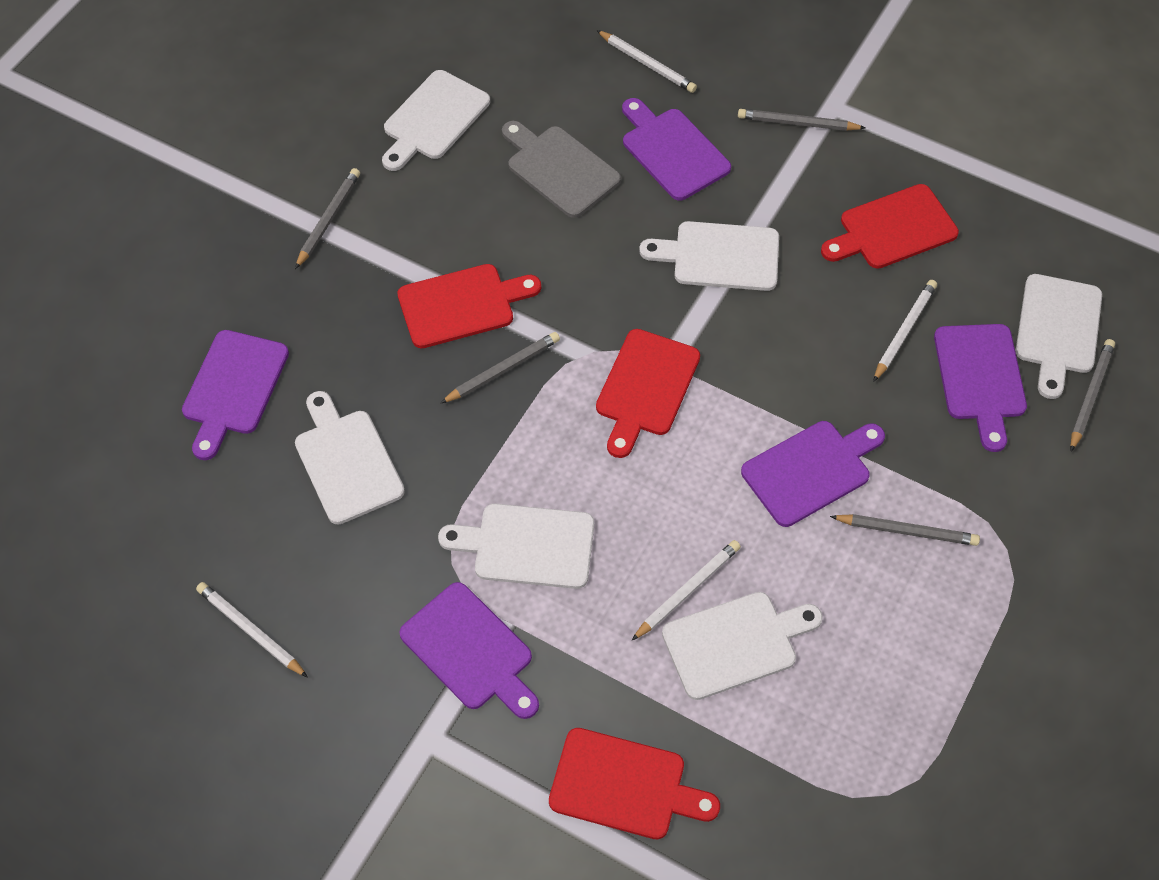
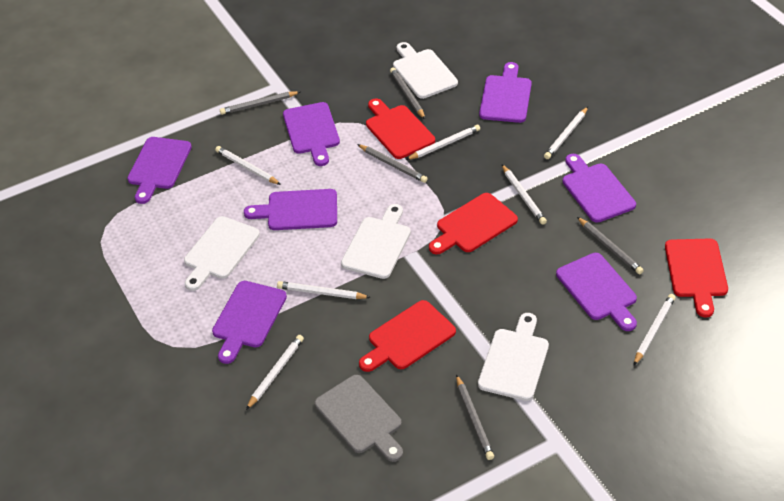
purple cutting board: 5 -> 7
white cutting board: 6 -> 4
white pencil: 4 -> 7

